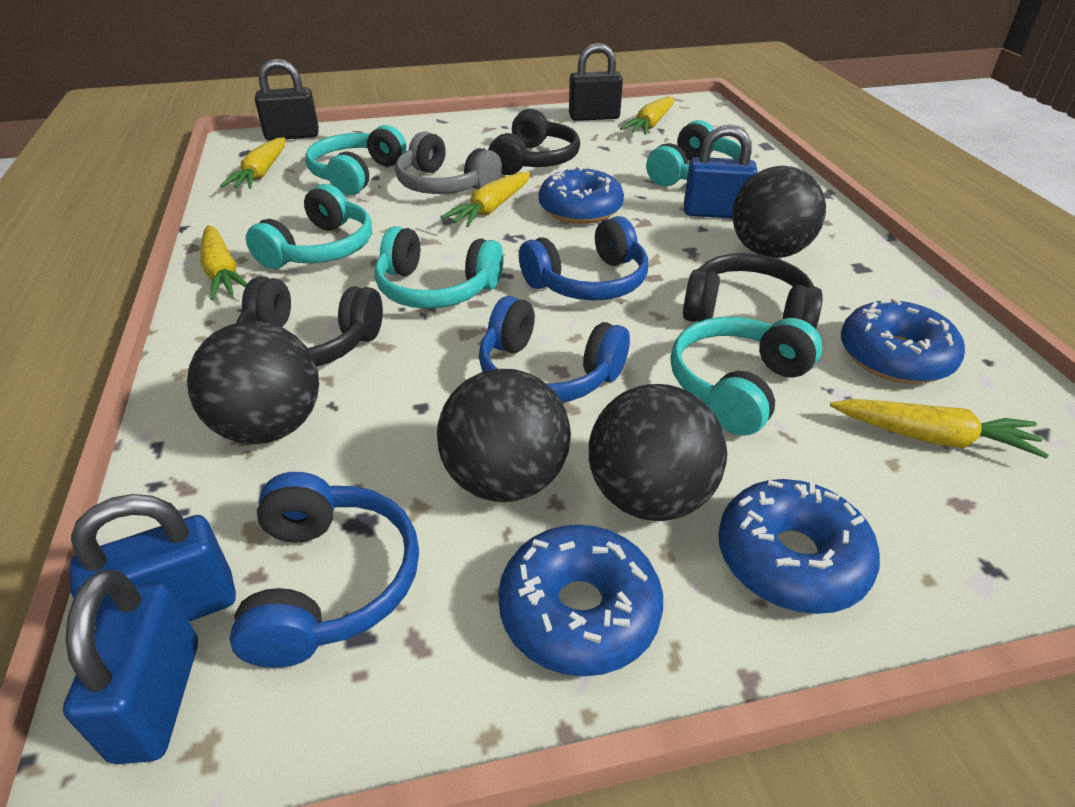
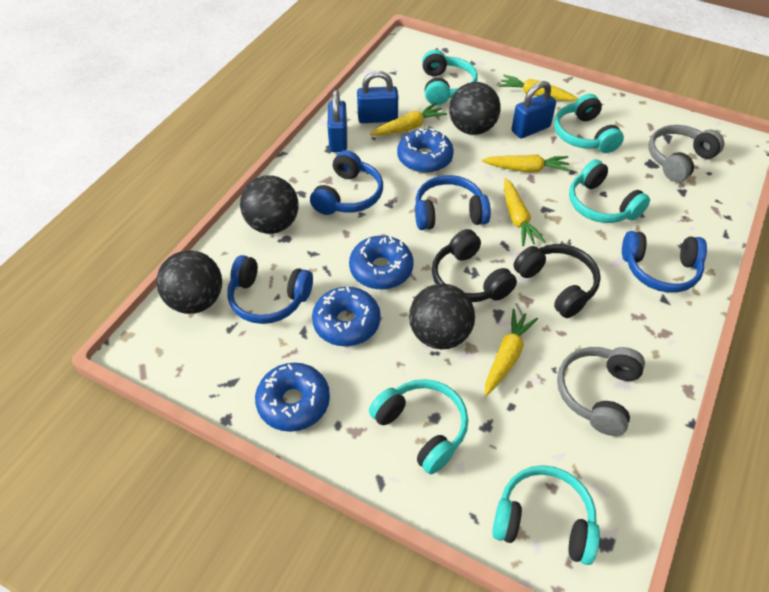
black headphones: 3 -> 2
black padlock: 2 -> 0
blue headphones: 3 -> 4
grey headphones: 1 -> 2

